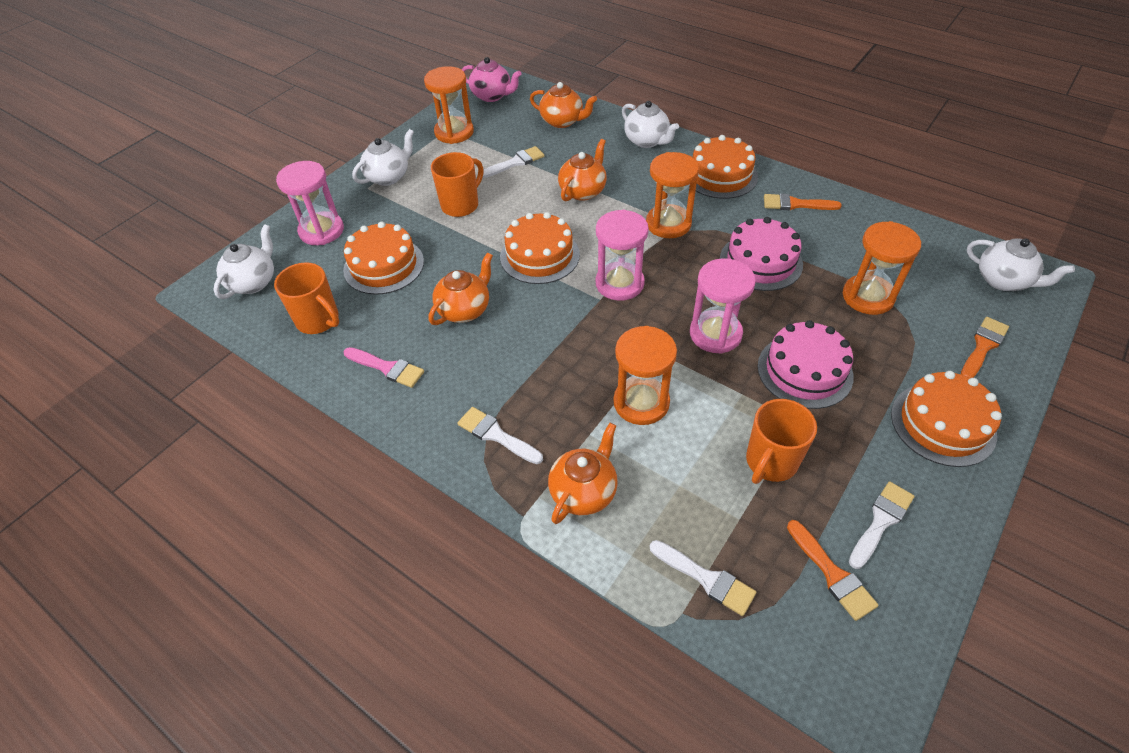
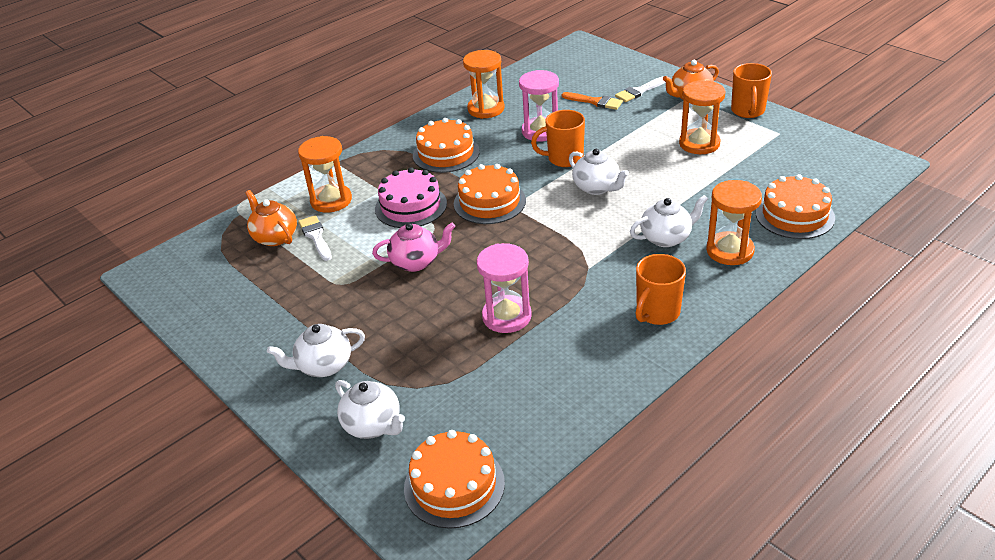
orange brush: 3 -> 1
orange teapot: 4 -> 2
pink brush: 1 -> 0
pink cake: 2 -> 1
pink hourglass: 3 -> 2
white brush: 4 -> 2

